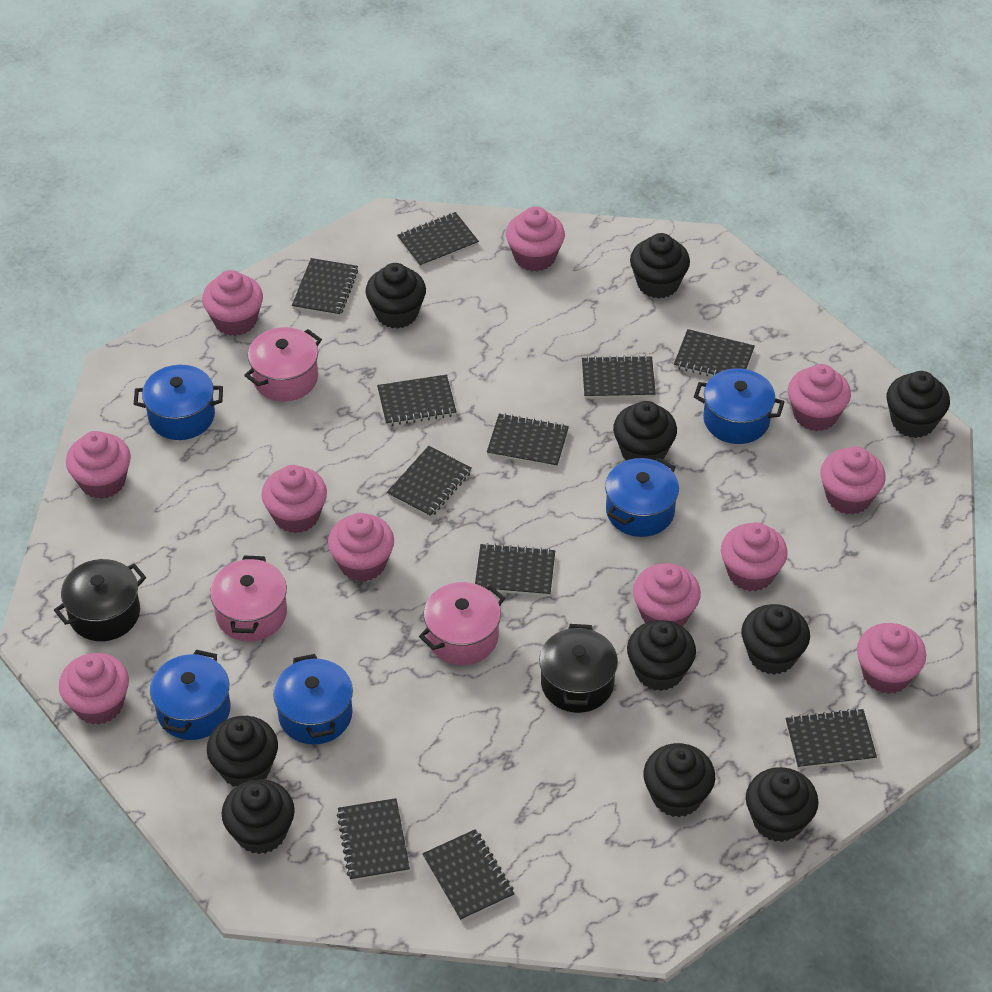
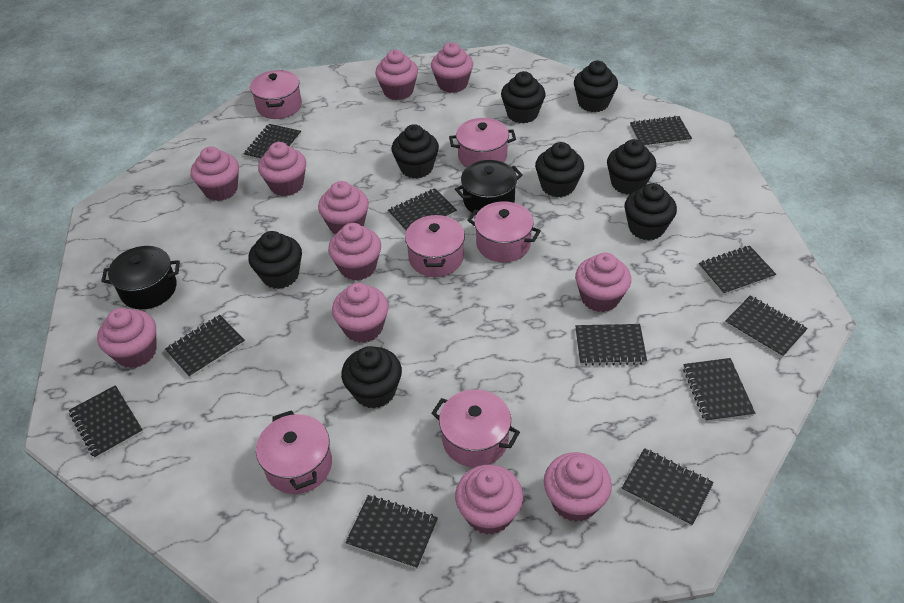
black cupcake: 10 -> 8
blue pot: 5 -> 0
pink pot: 3 -> 6

